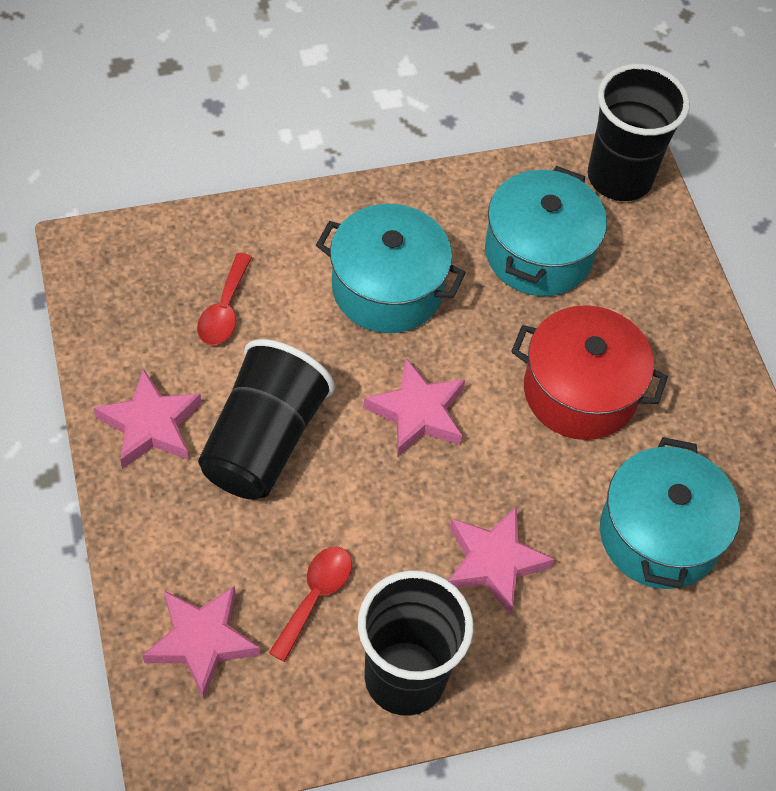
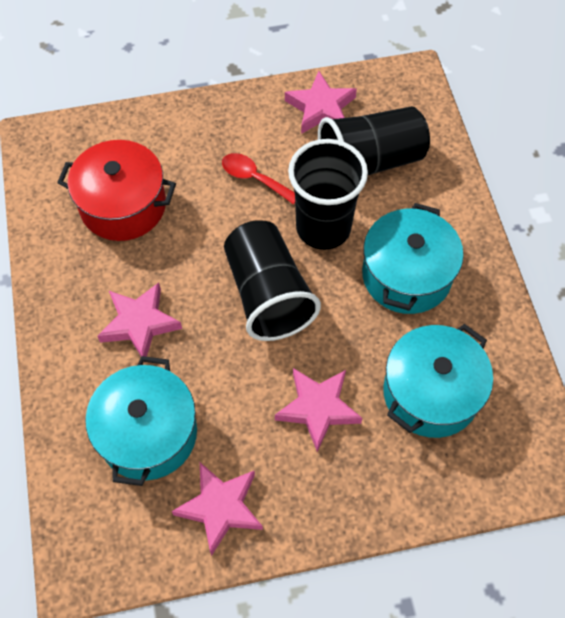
red spoon: 2 -> 1

